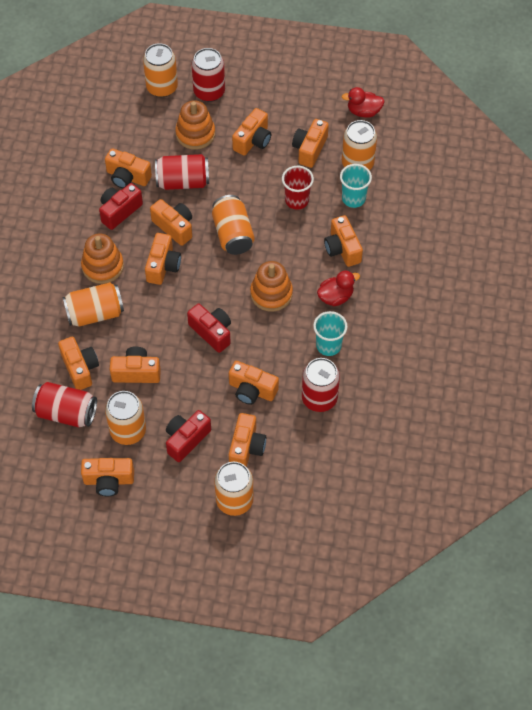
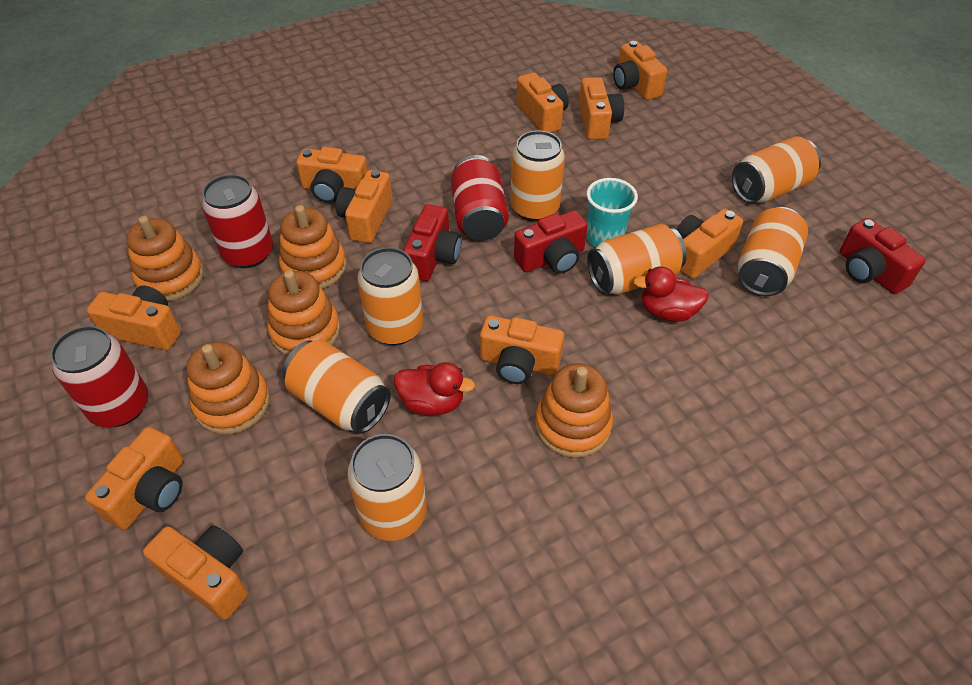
orange camera: 11 -> 10
orange can: 6 -> 7
orange stacking toy: 3 -> 5
red can: 4 -> 3
red cup: 1 -> 0
turquoise cup: 2 -> 1

